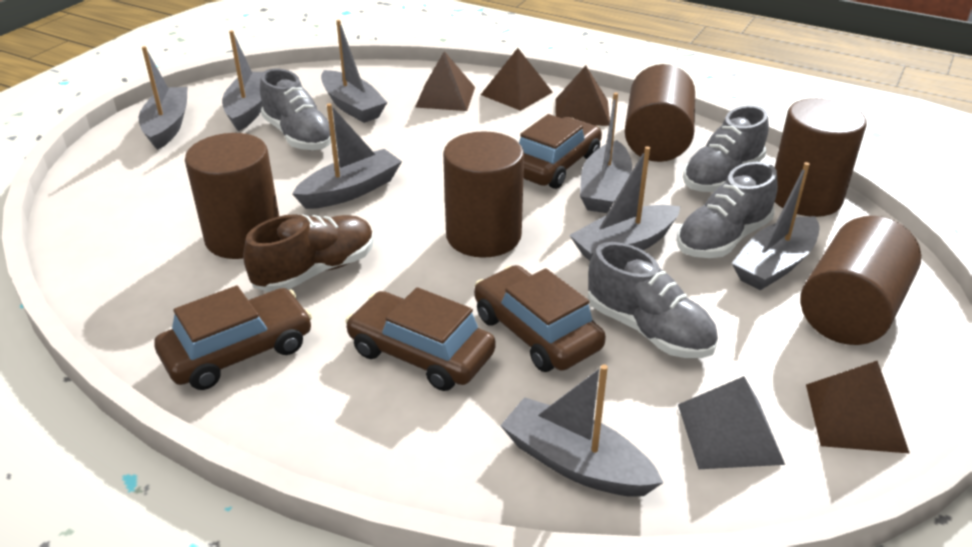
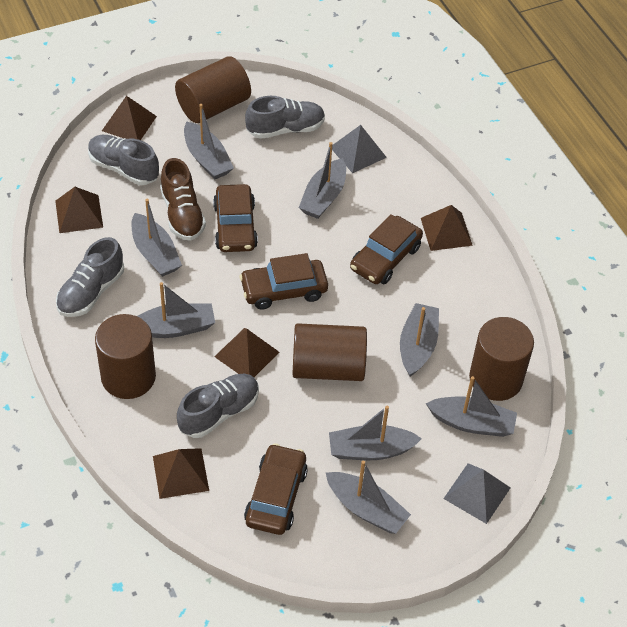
brown cylinder: 5 -> 4
brown pyramid: 4 -> 5
grey pyramid: 1 -> 2

